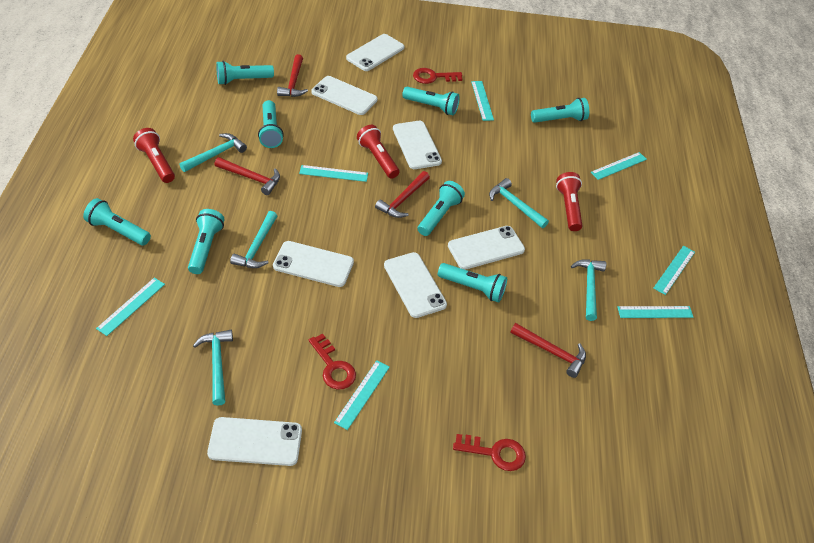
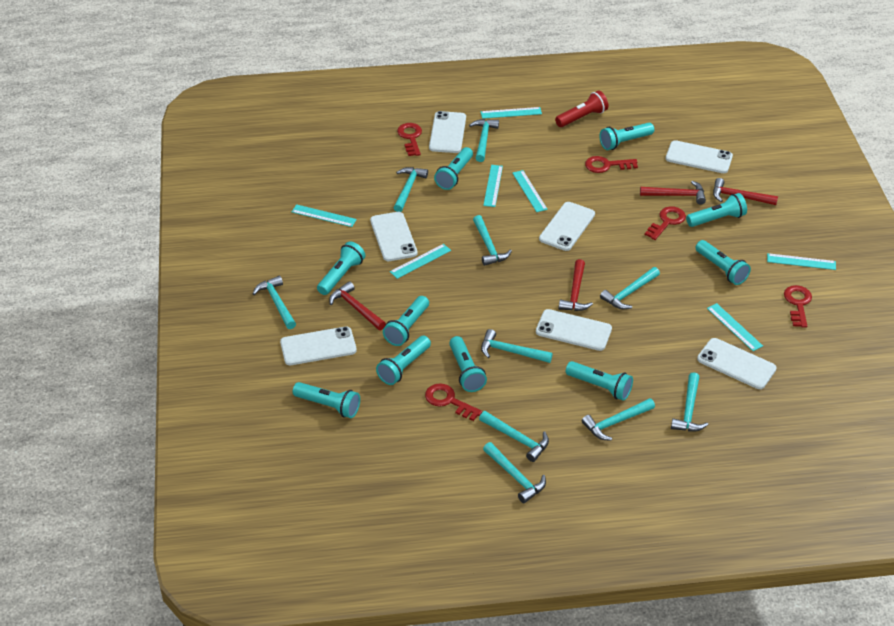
red flashlight: 3 -> 1
red key: 3 -> 5
turquoise flashlight: 8 -> 10
turquoise hammer: 5 -> 10

